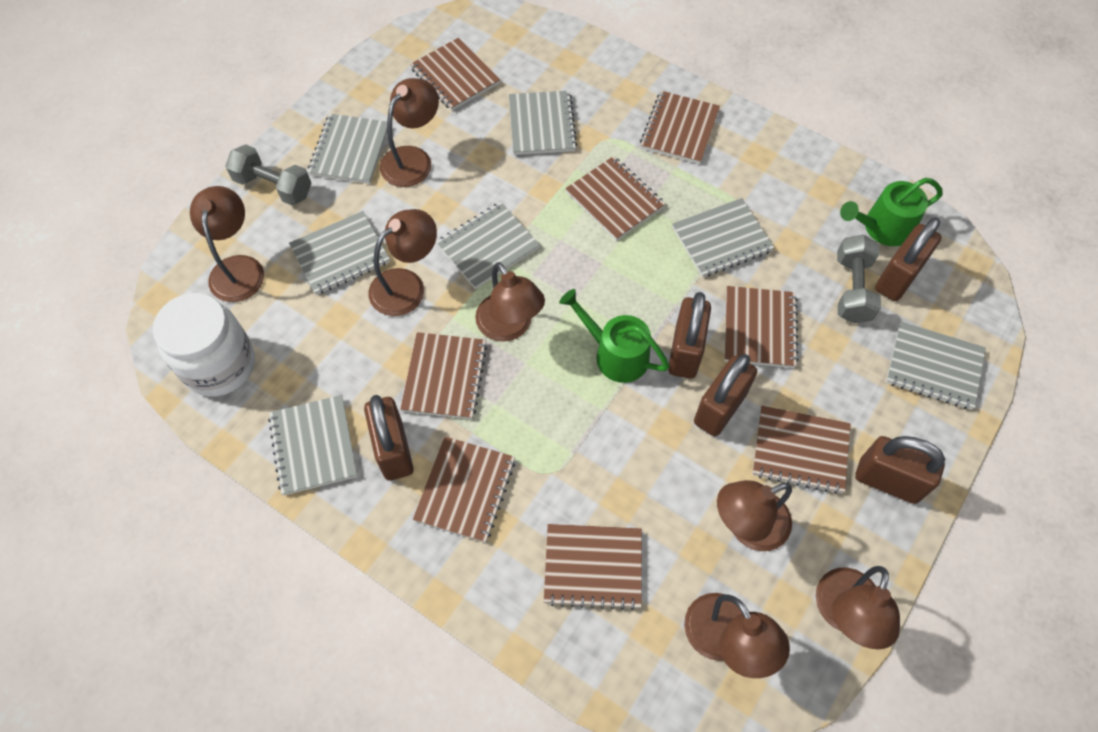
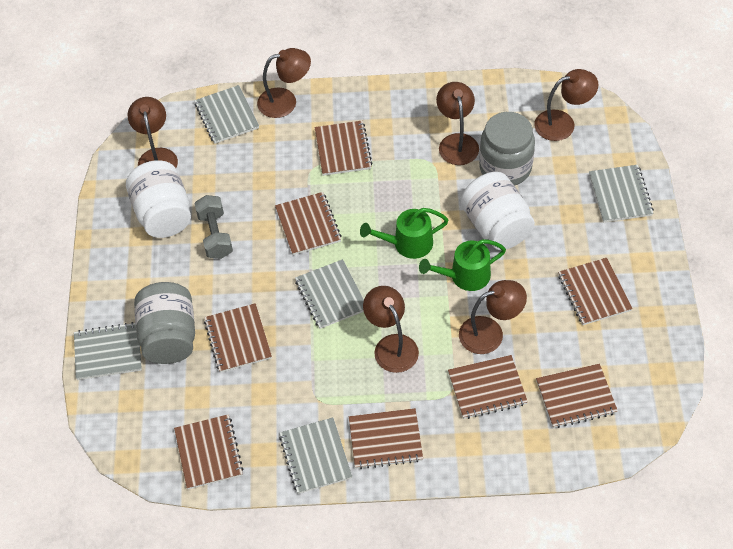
brown lamp: 7 -> 6
brown padlock: 5 -> 0
grey dumbbell: 2 -> 1
grey jar: 0 -> 2
grey notebook: 7 -> 5
white jar: 1 -> 2

